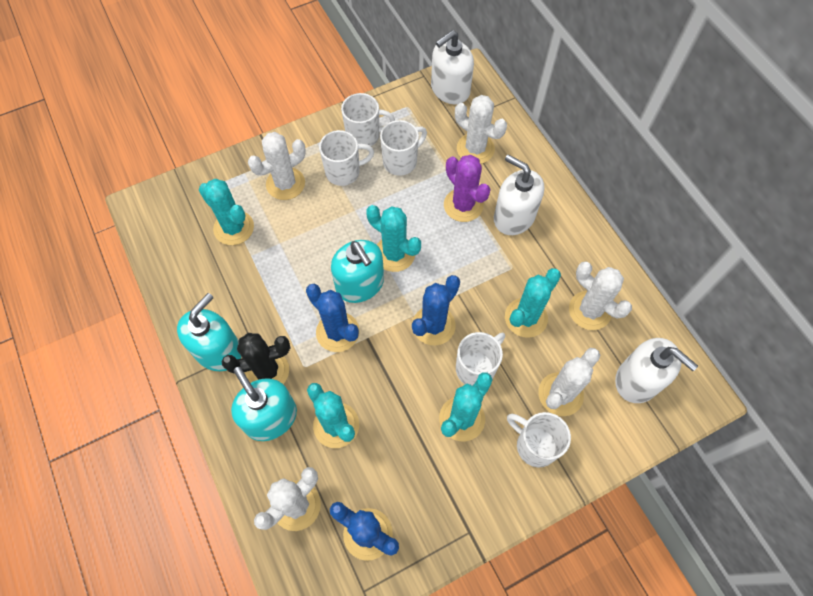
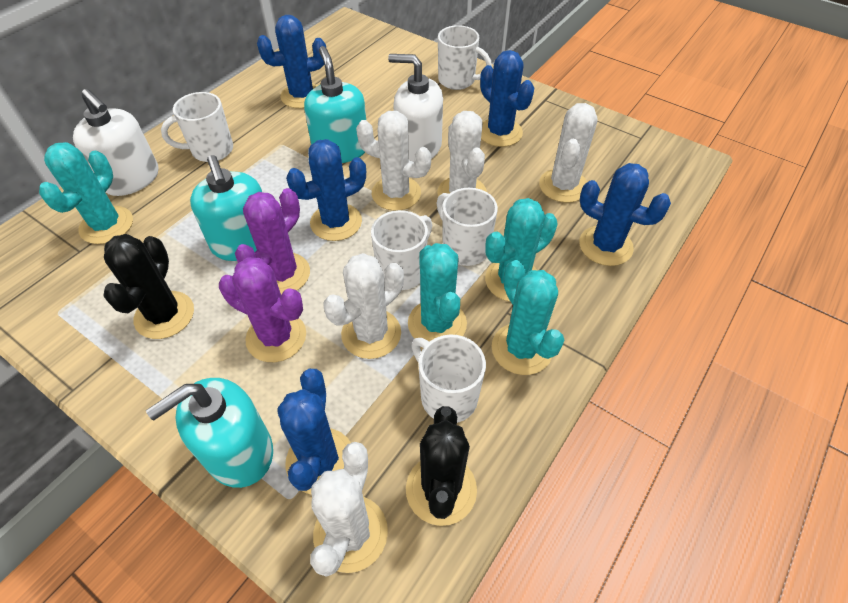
black cactus: 1 -> 2
blue cactus: 3 -> 5
purple cactus: 1 -> 2
turquoise cactus: 5 -> 4
white soap dispenser: 3 -> 2

